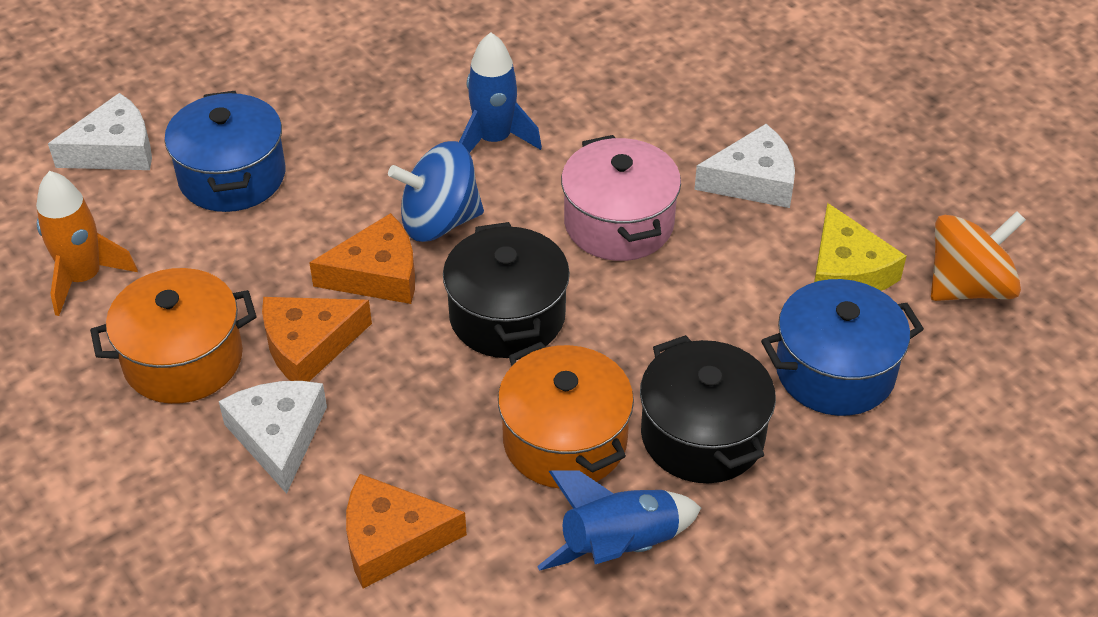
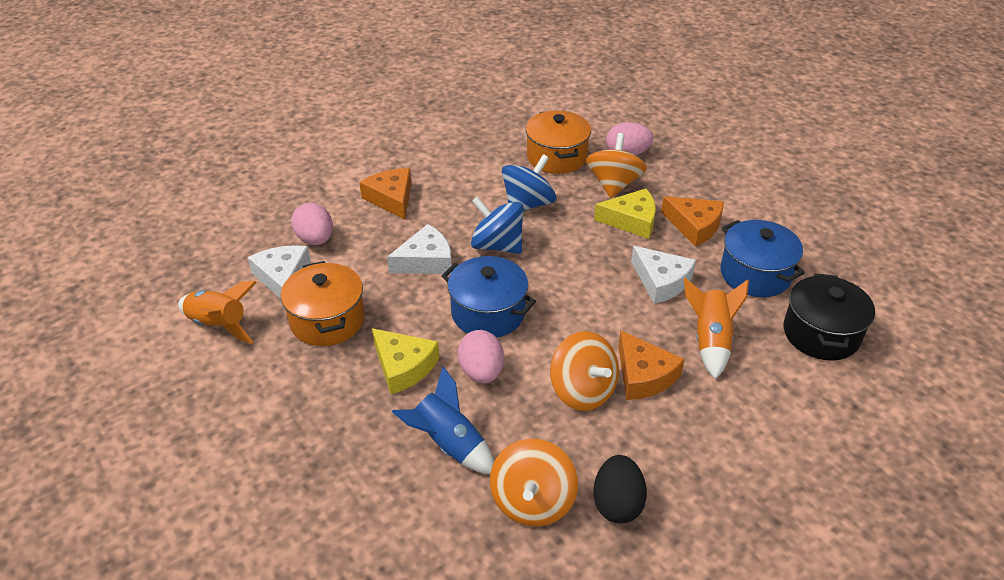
black egg: 0 -> 1
black pot: 2 -> 1
blue rocket: 2 -> 1
blue spinning top: 1 -> 2
orange rocket: 1 -> 2
orange spinning top: 1 -> 3
pink egg: 0 -> 3
pink pot: 1 -> 0
yellow cheese: 1 -> 2

